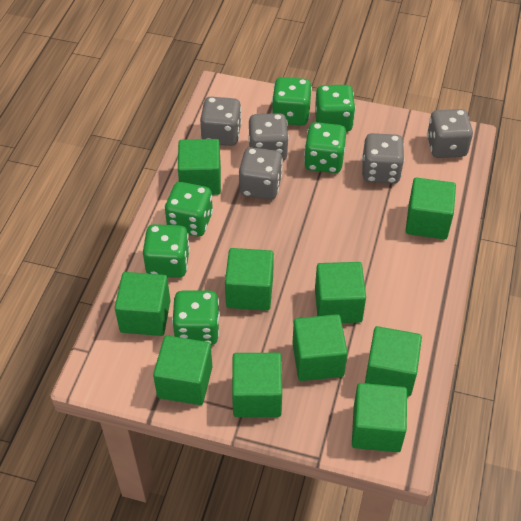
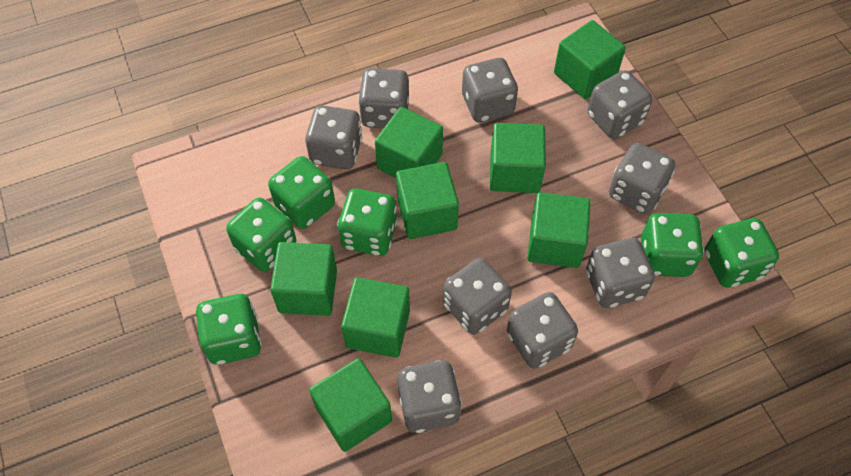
green cube: 10 -> 8
grey dice: 5 -> 9

